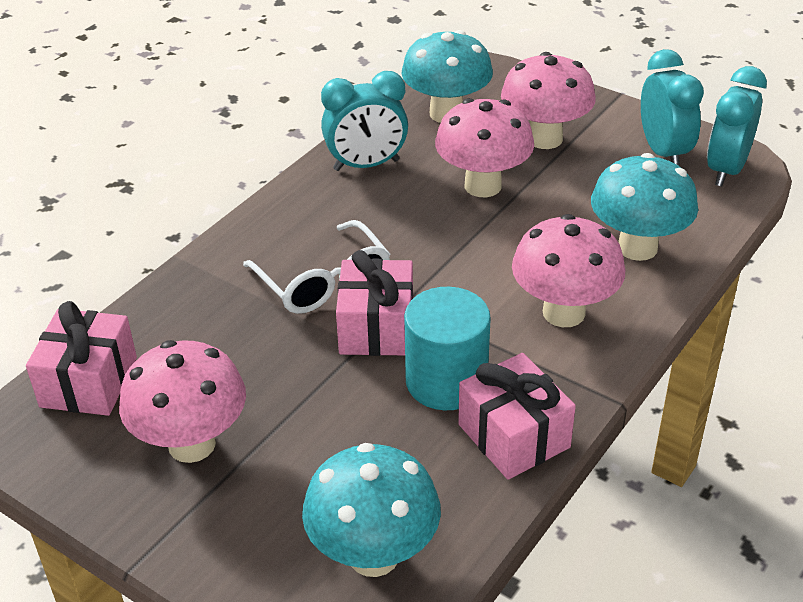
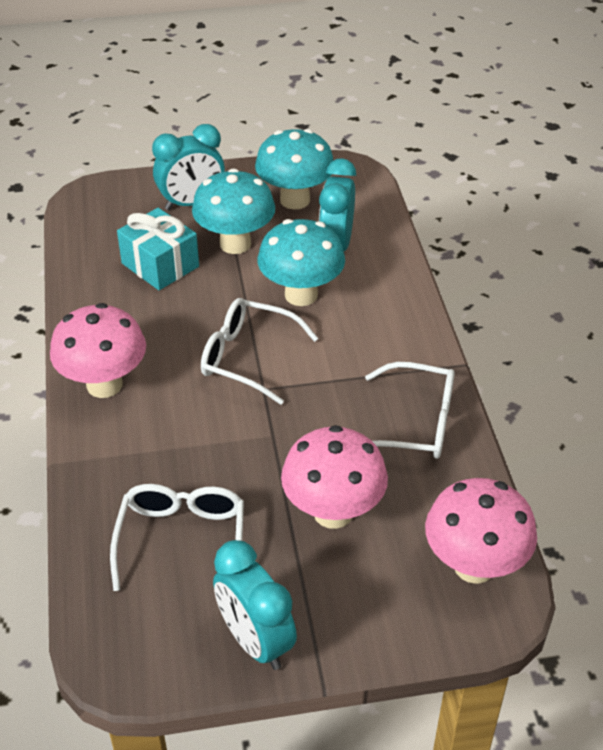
pink gift: 3 -> 0
pink mushroom: 4 -> 3
turquoise cylinder: 1 -> 0
turquoise gift: 0 -> 1
white glasses: 1 -> 3

